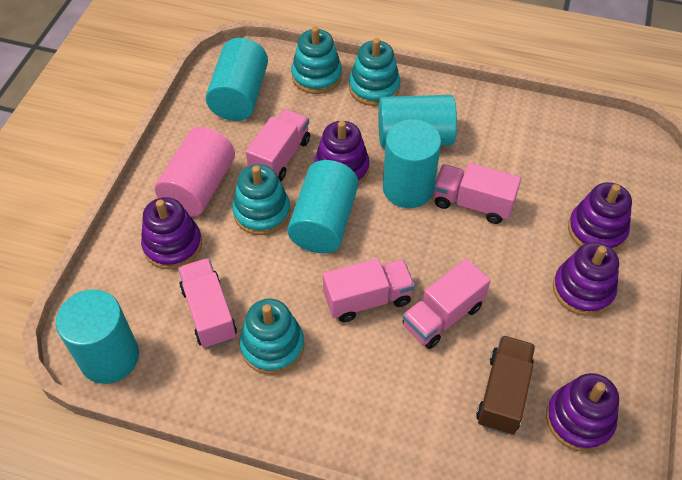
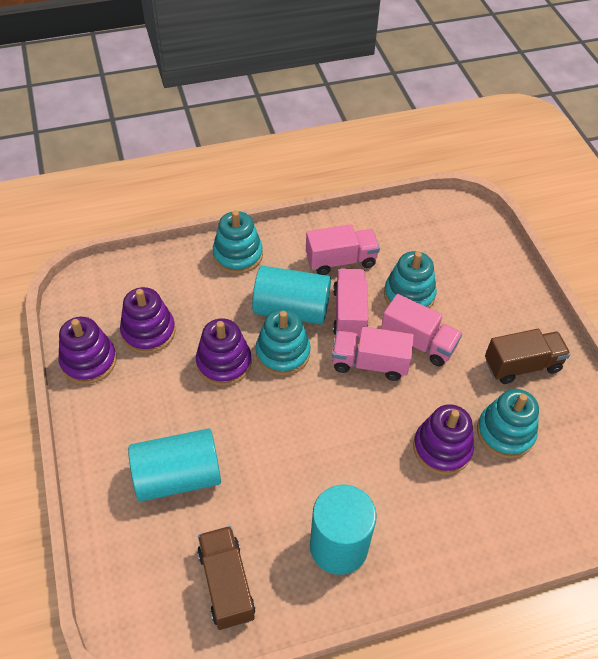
brown truck: 1 -> 2
pink cylinder: 1 -> 0
pink truck: 5 -> 4
purple stacking toy: 5 -> 4
turquoise cylinder: 5 -> 3

